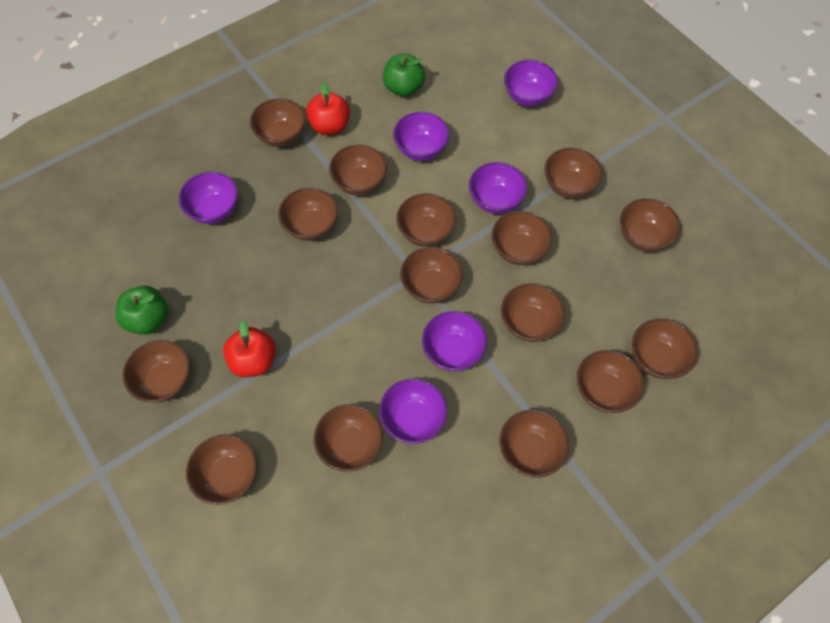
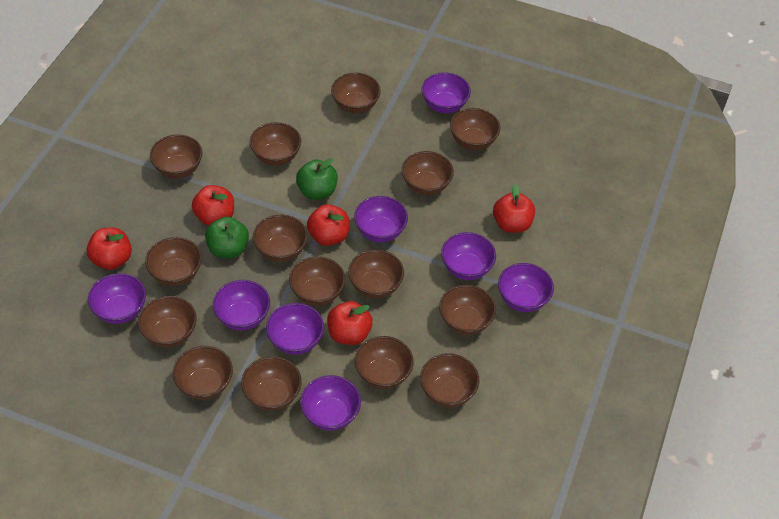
purple bowl: 6 -> 8
red apple: 2 -> 5

